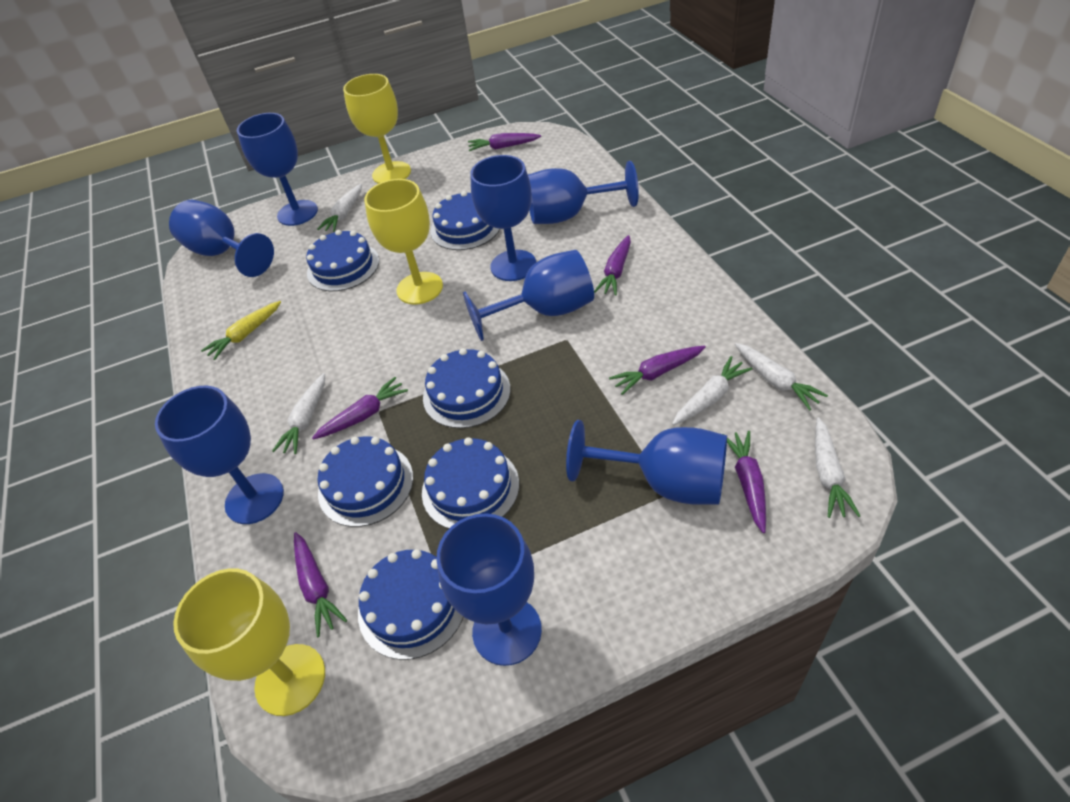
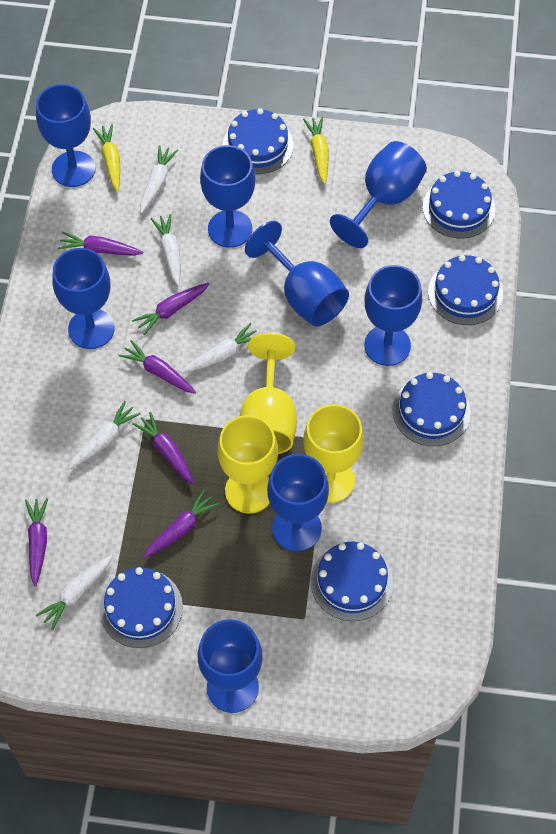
yellow carrot: 1 -> 2

